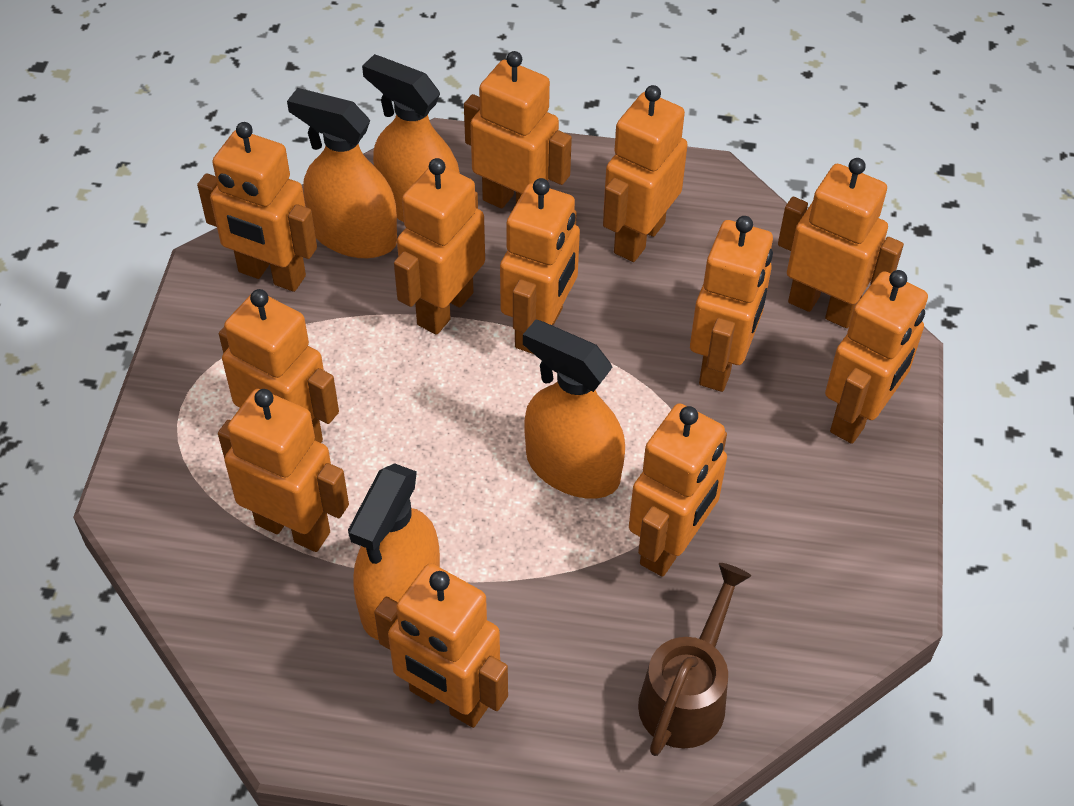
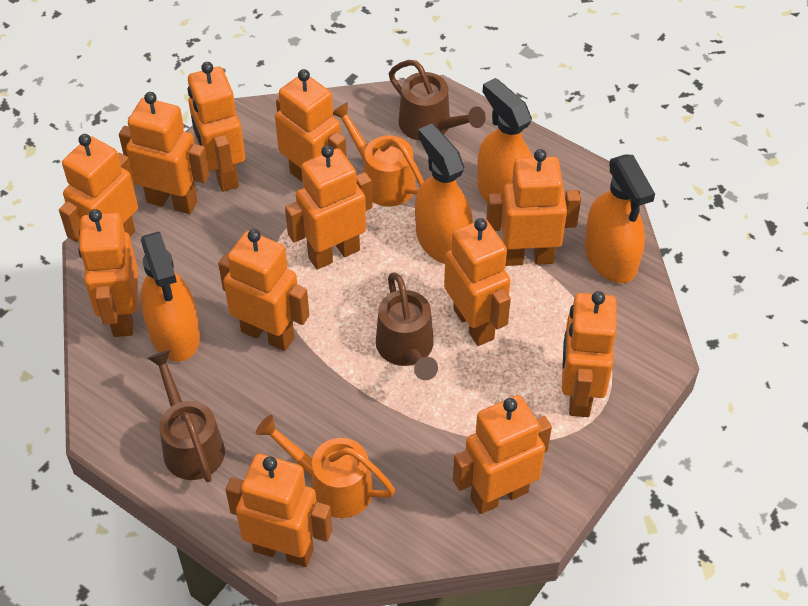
brown watering can: 1 -> 3
orange watering can: 0 -> 2

